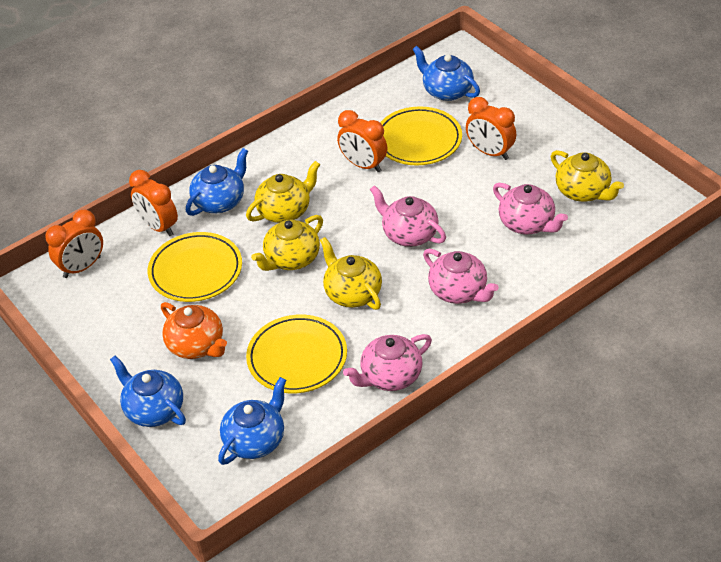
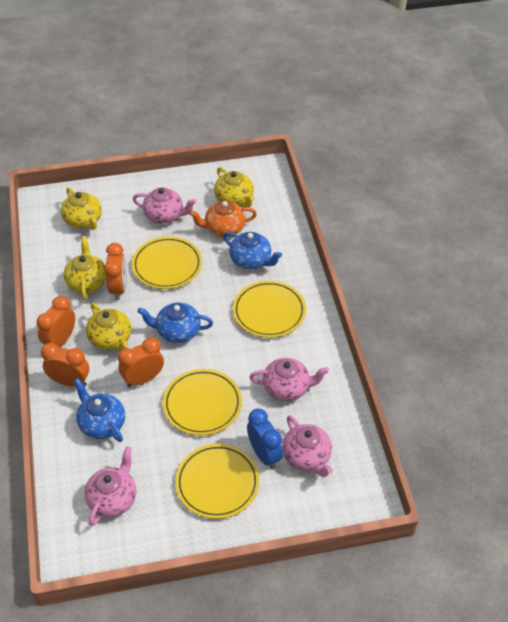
blue clock: 0 -> 1
blue teapot: 4 -> 3
yellow plate: 3 -> 4

